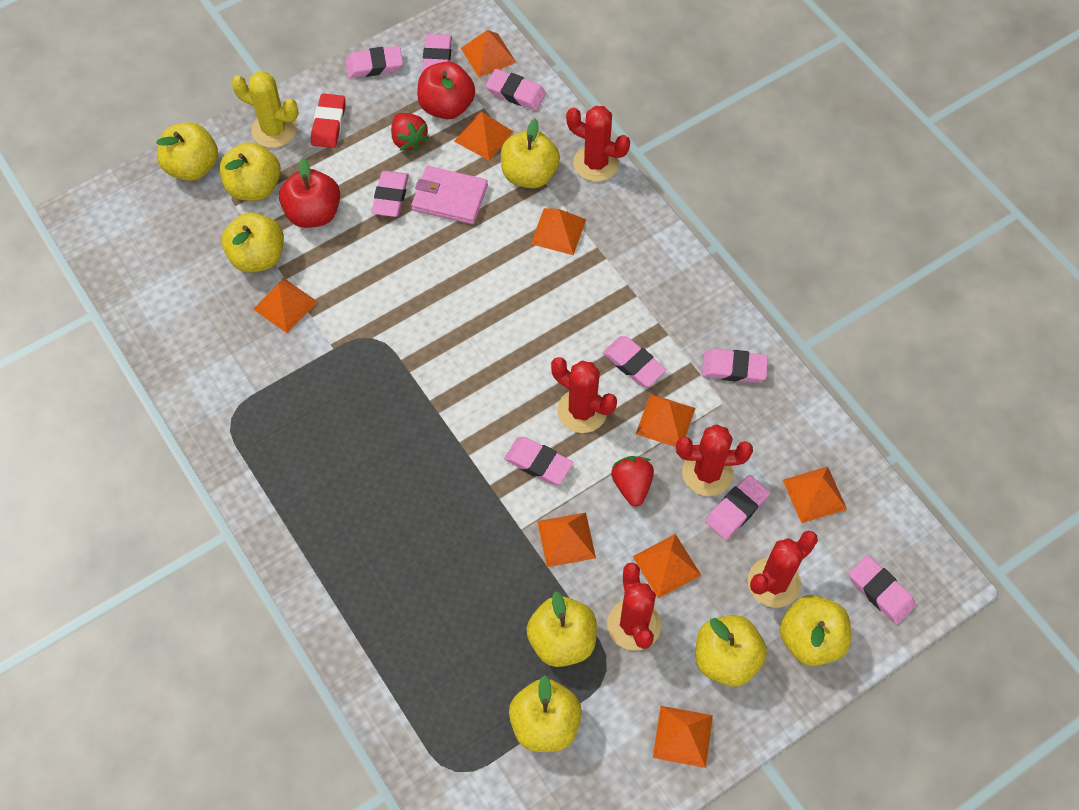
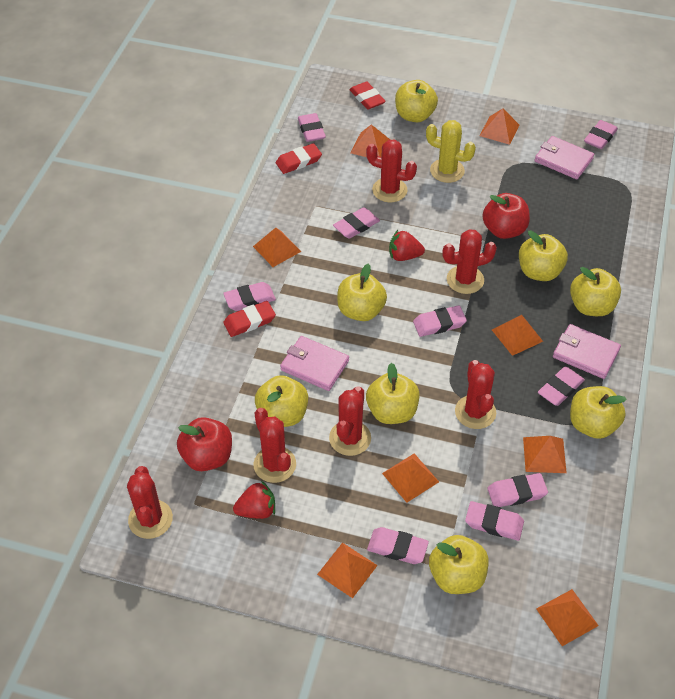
orange pyramid: 9 -> 8
pink wallet: 1 -> 3
red cactus: 5 -> 6
red eraser: 1 -> 3

